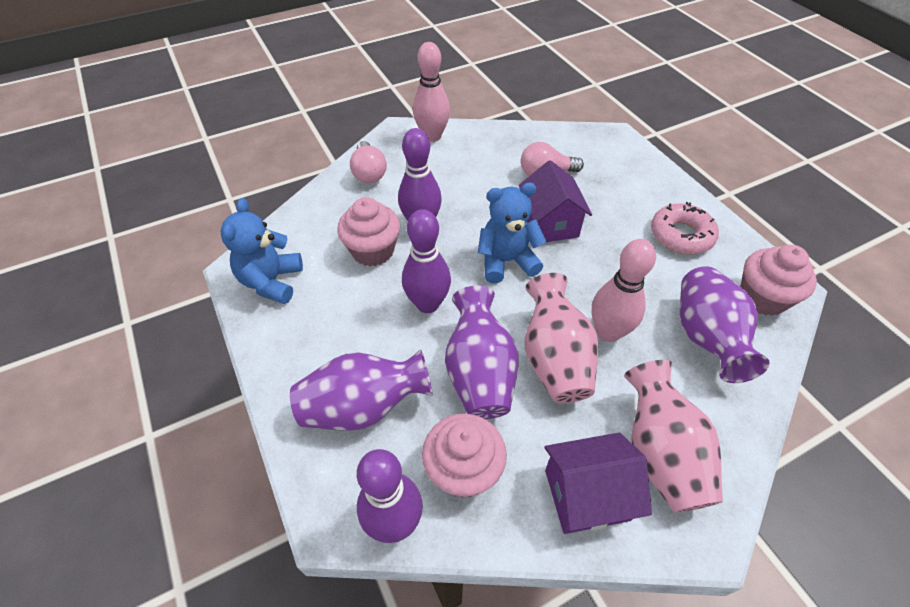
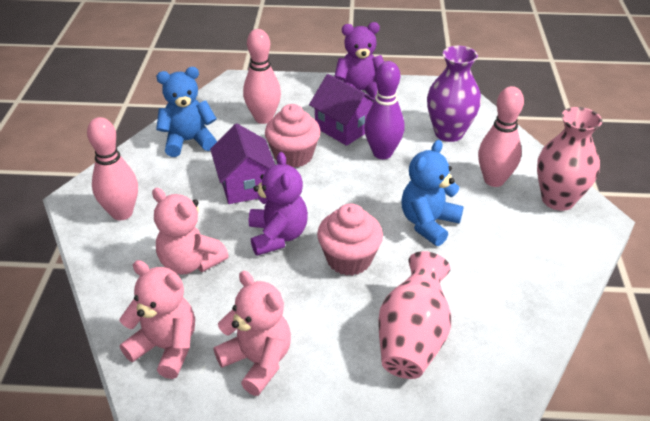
pink bowling pin: 2 -> 3
pink cupcake: 3 -> 2
pink donut: 1 -> 0
pink light bulb: 2 -> 0
pink teddy bear: 0 -> 3
purple bowling pin: 3 -> 1
purple teddy bear: 0 -> 2
purple vase: 3 -> 1

